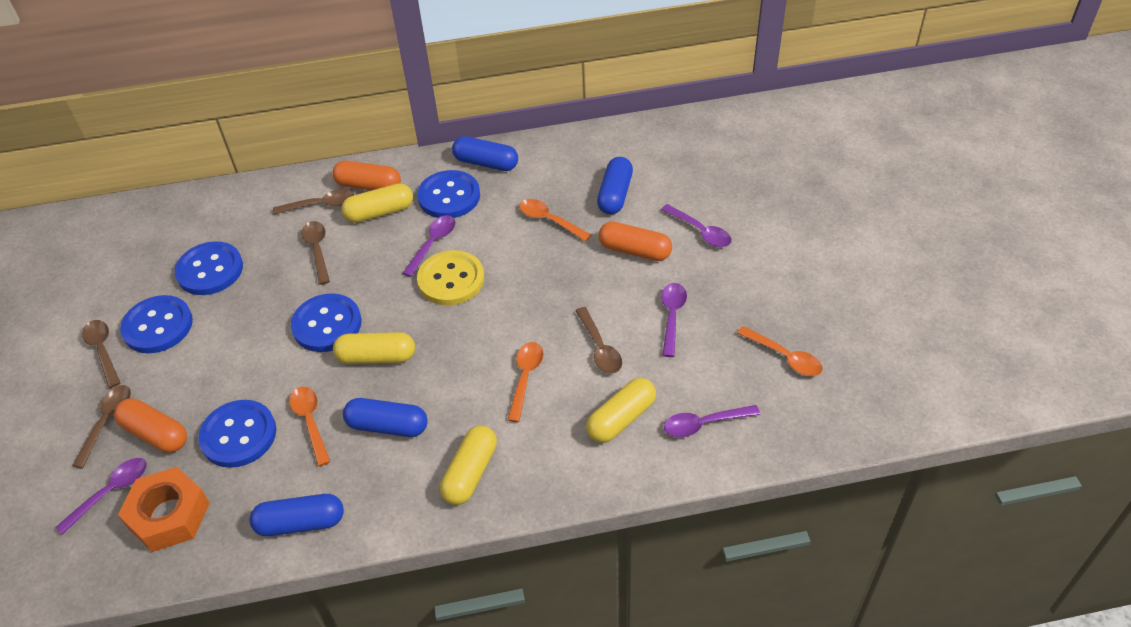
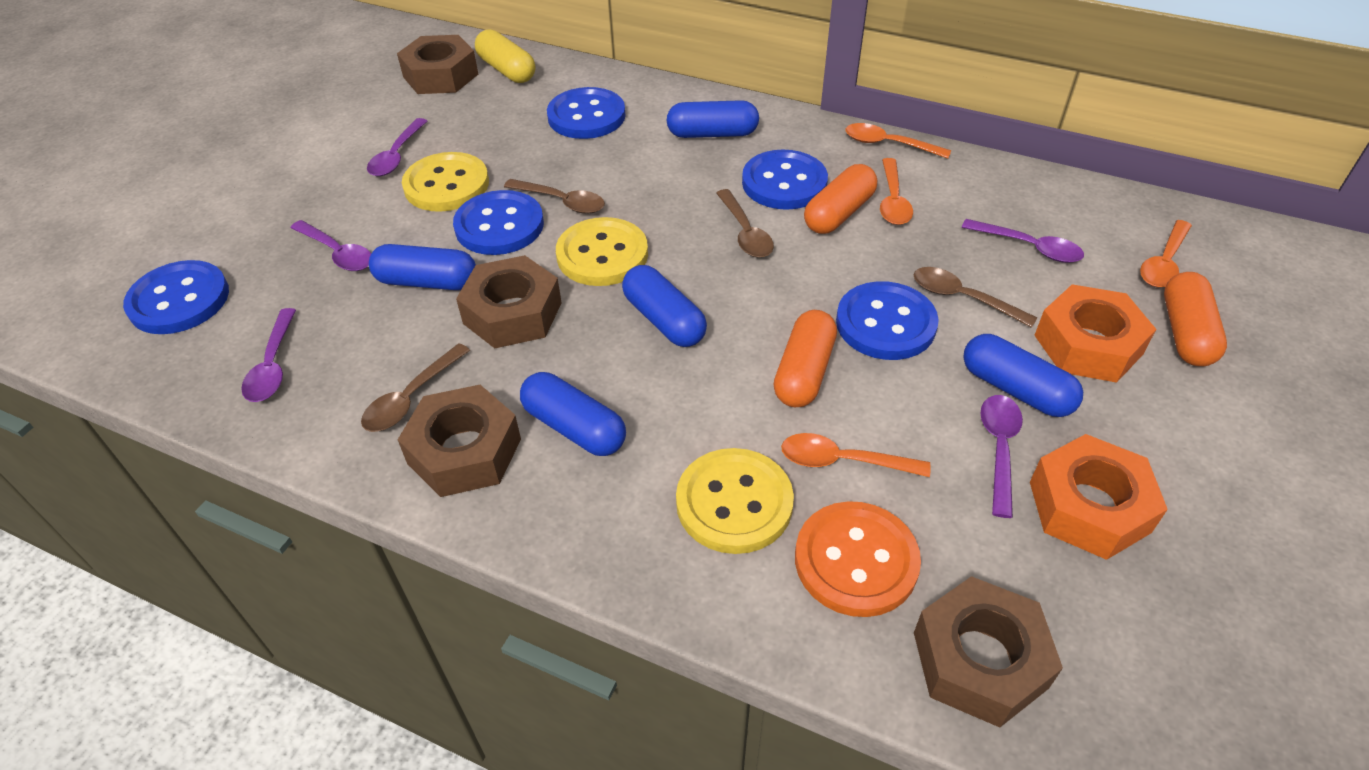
blue capsule: 4 -> 5
brown nut: 0 -> 4
brown spoon: 5 -> 4
orange button: 0 -> 1
orange nut: 1 -> 2
yellow button: 1 -> 3
yellow capsule: 4 -> 1

